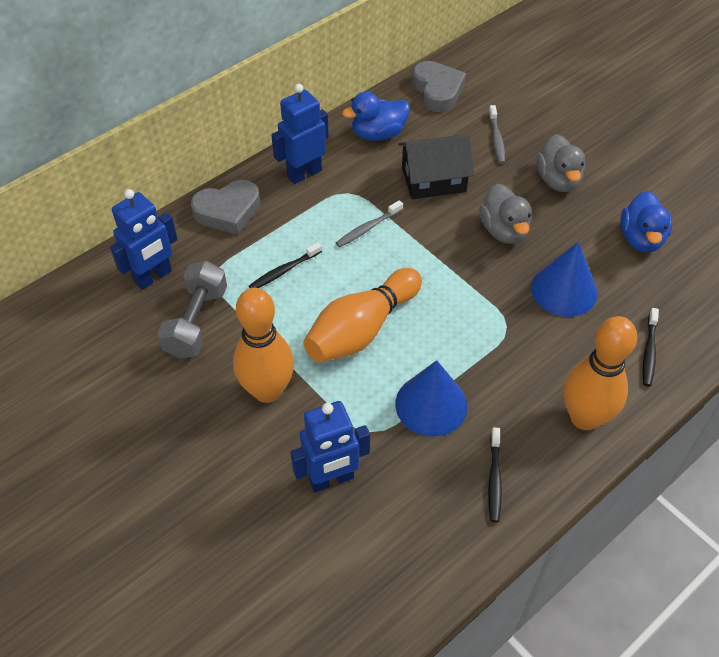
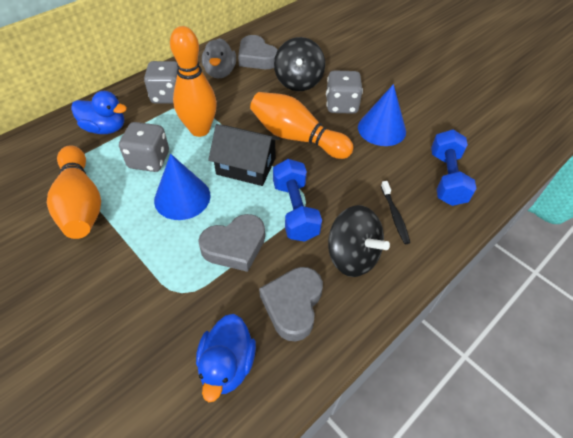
black spinning top: 0 -> 2
black toothbrush: 3 -> 1
blue dumbbell: 0 -> 2
blue robot: 3 -> 0
grey dice: 0 -> 3
grey duck: 2 -> 1
grey dumbbell: 1 -> 0
grey heart: 2 -> 3
grey toothbrush: 2 -> 0

